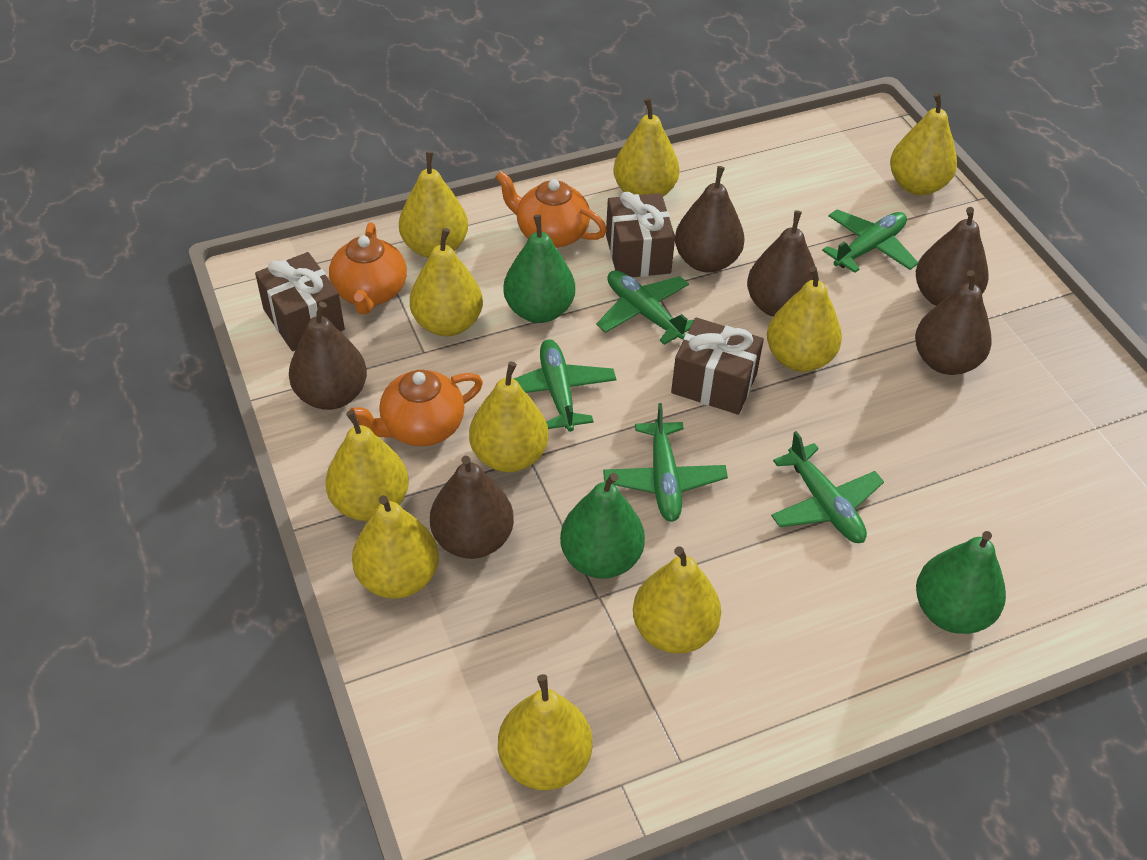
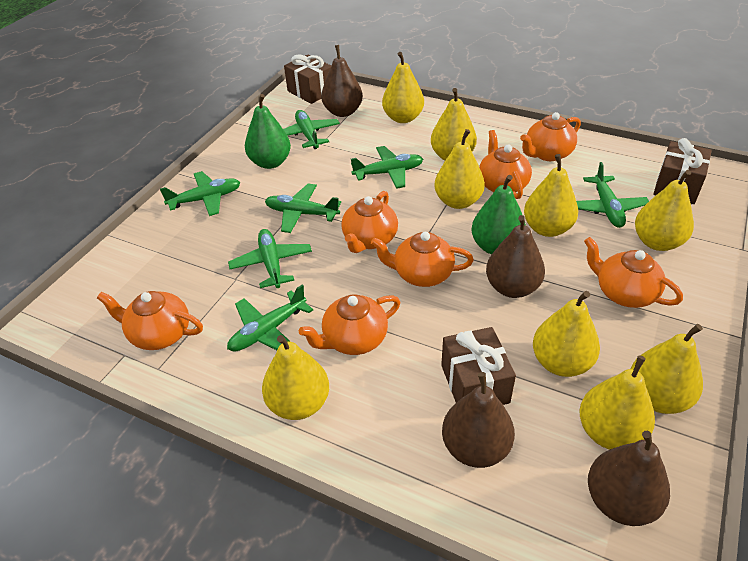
brown pear: 6 -> 4
green pear: 3 -> 2
green plane: 5 -> 7
orange teapot: 3 -> 7
yellow pear: 10 -> 9

